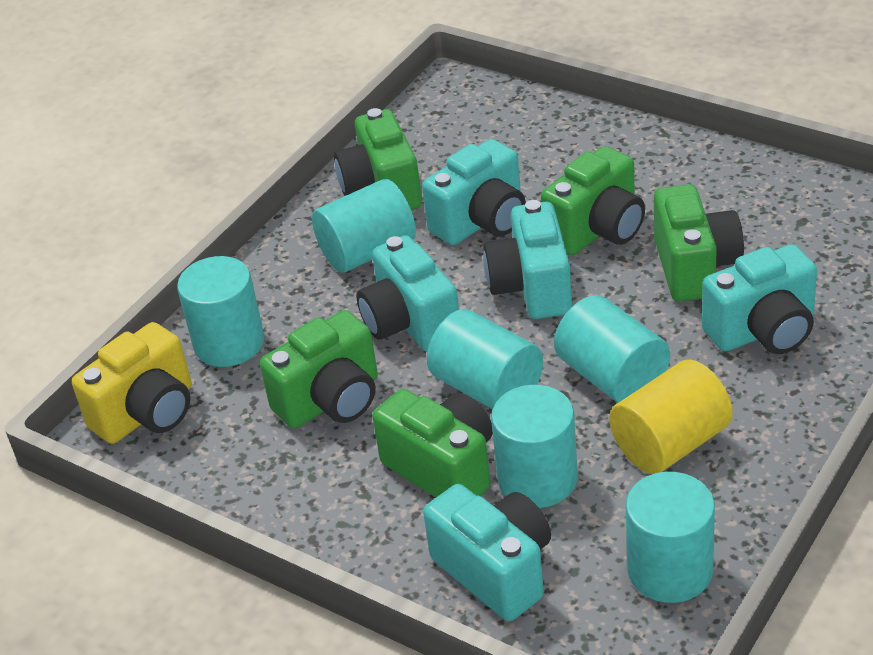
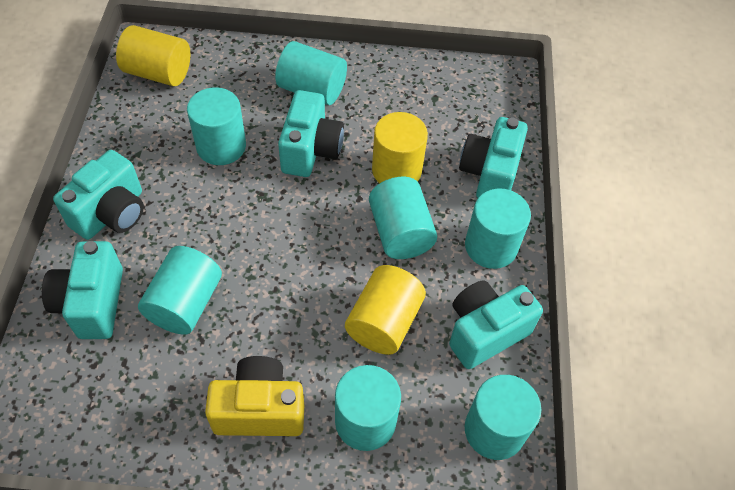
green camera: 5 -> 0
turquoise cylinder: 6 -> 7
yellow cylinder: 1 -> 3

